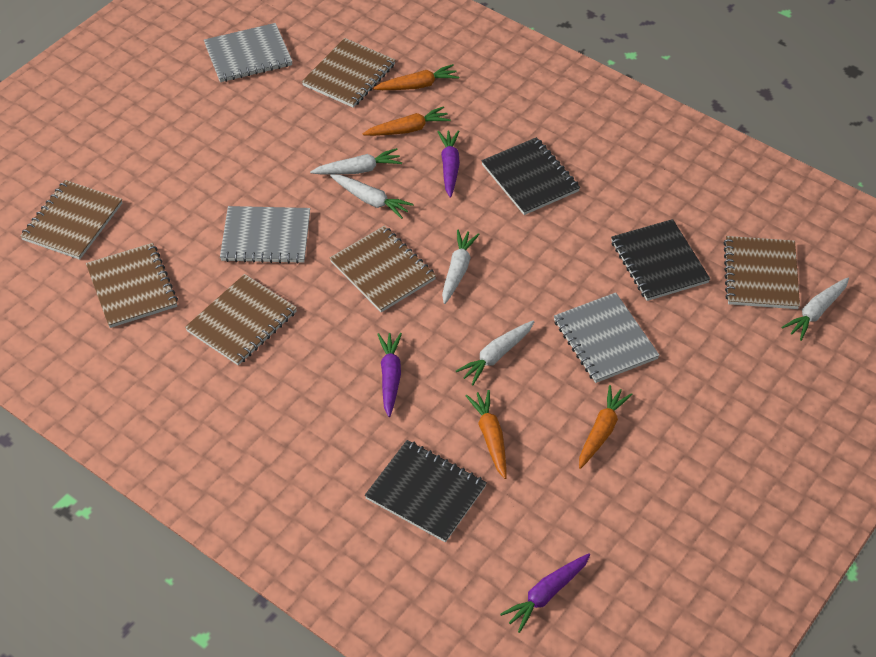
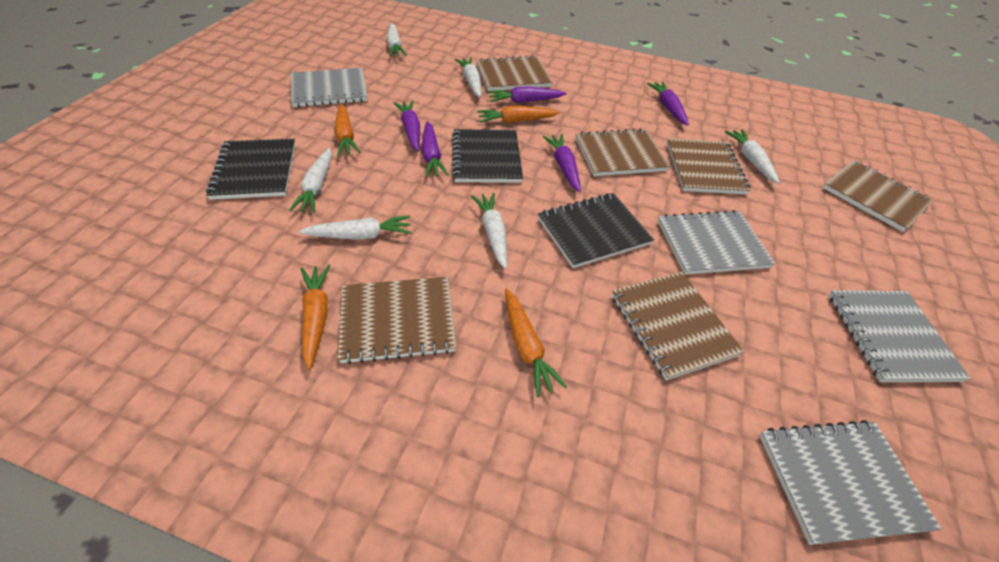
grey notebook: 3 -> 4
purple carrot: 3 -> 5
white carrot: 5 -> 6

